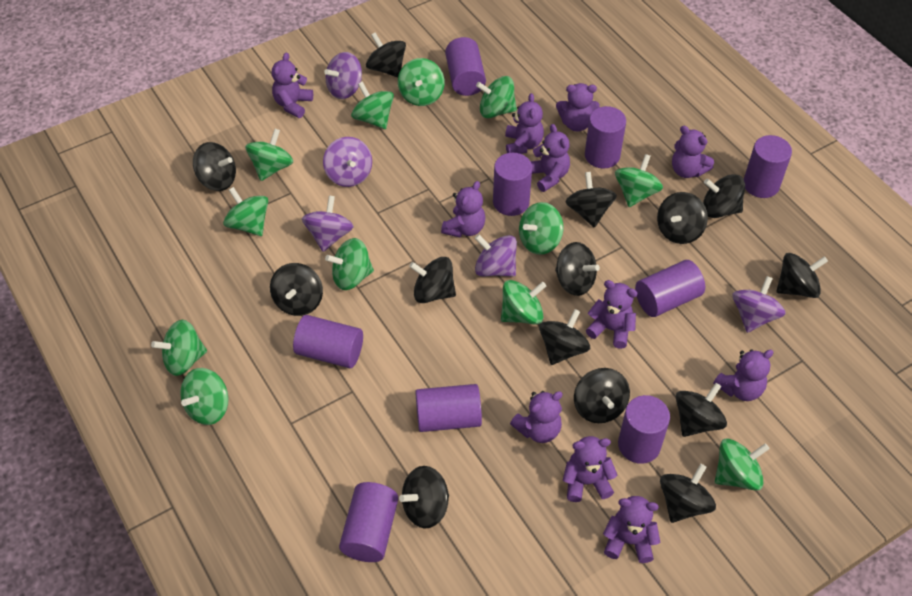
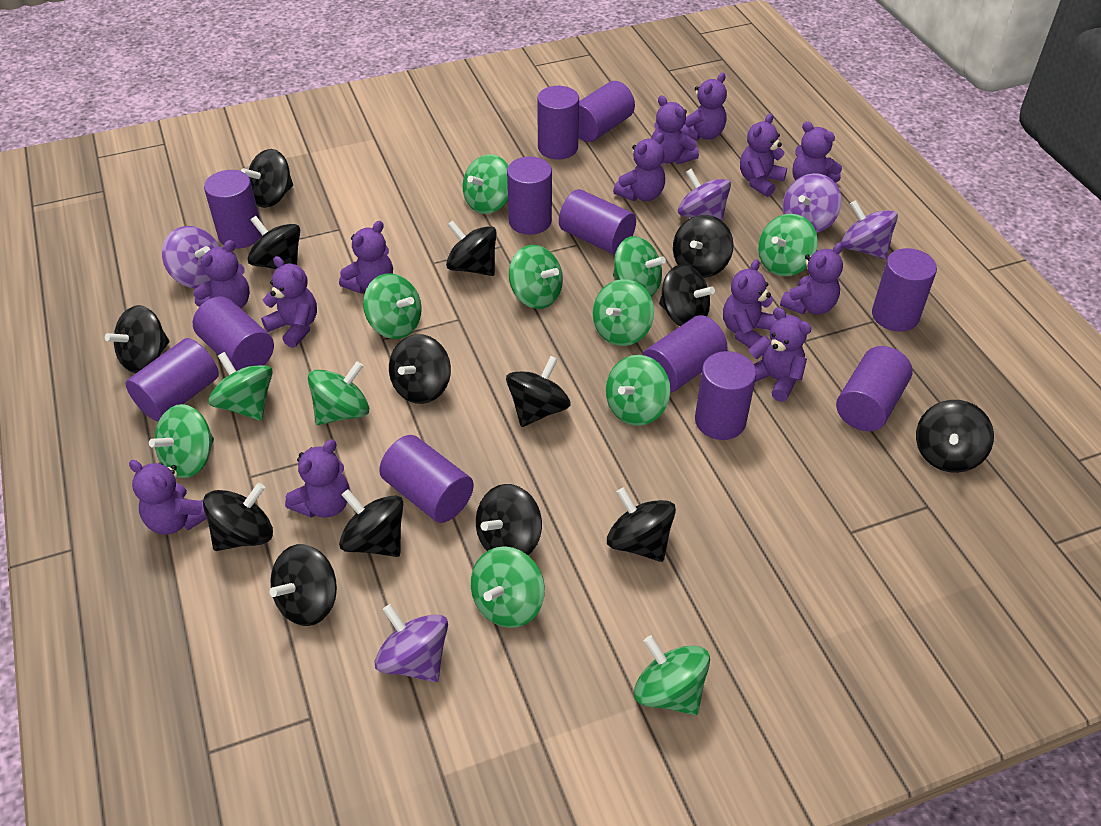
purple cylinder: 9 -> 12
purple teddy bear: 11 -> 13

